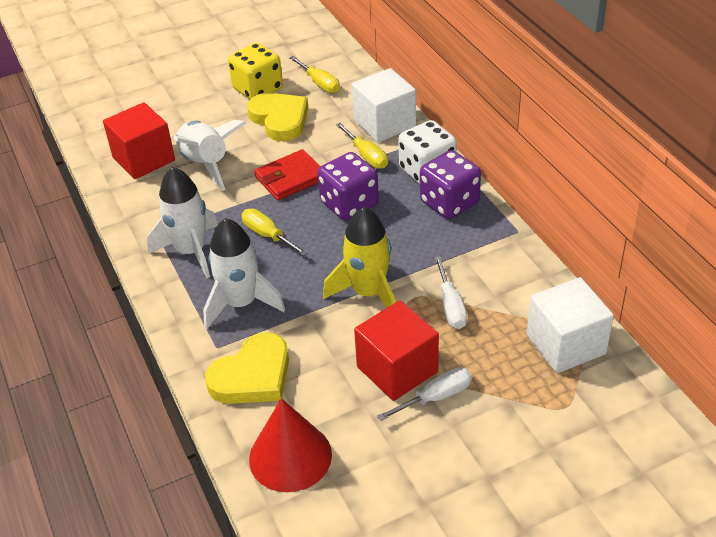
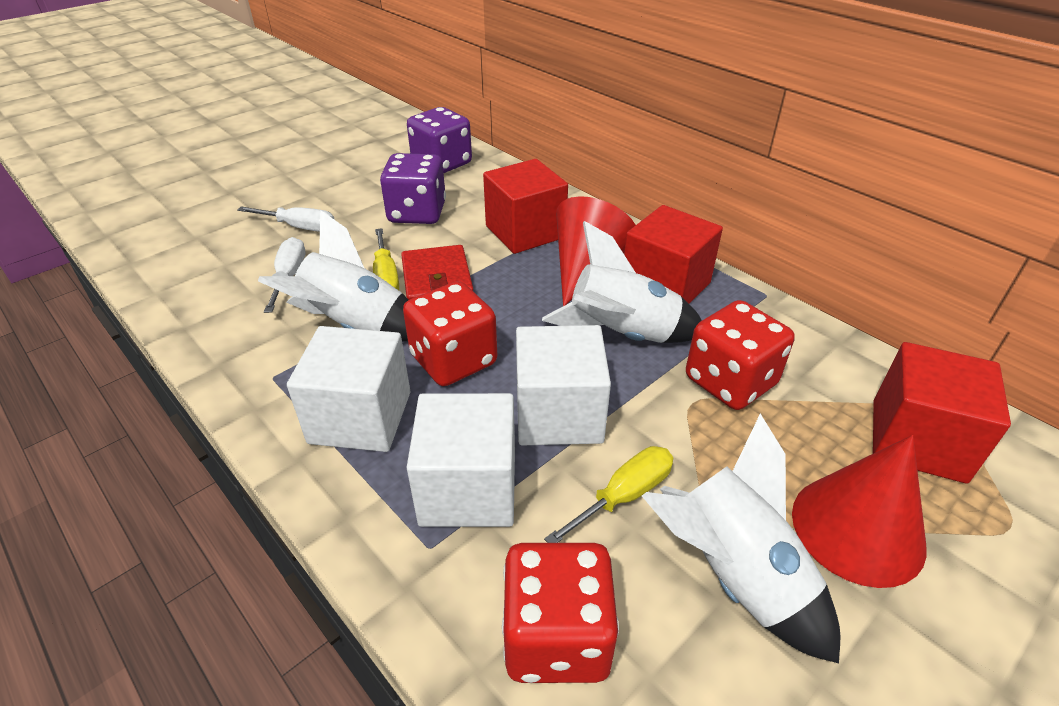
red cone: 1 -> 2
red cube: 2 -> 3
red dice: 0 -> 3
white cube: 2 -> 3
white dice: 1 -> 0
yellow dice: 1 -> 0
yellow heart: 2 -> 0
yellow rocket: 1 -> 0
yellow screwdriver: 3 -> 2

